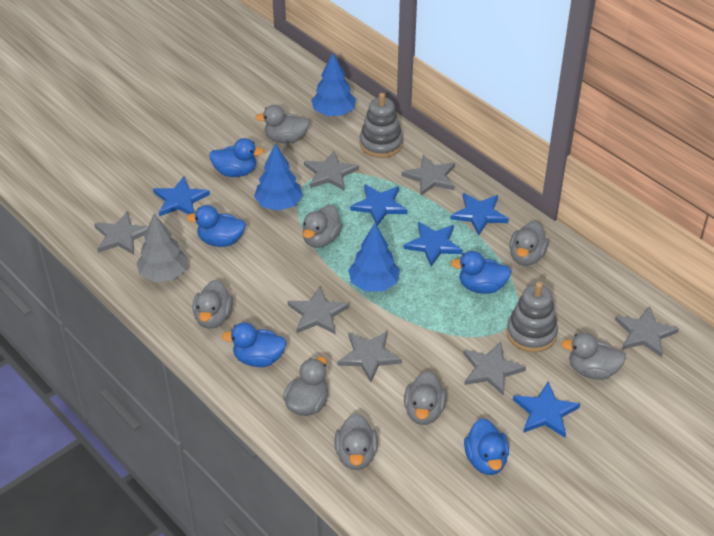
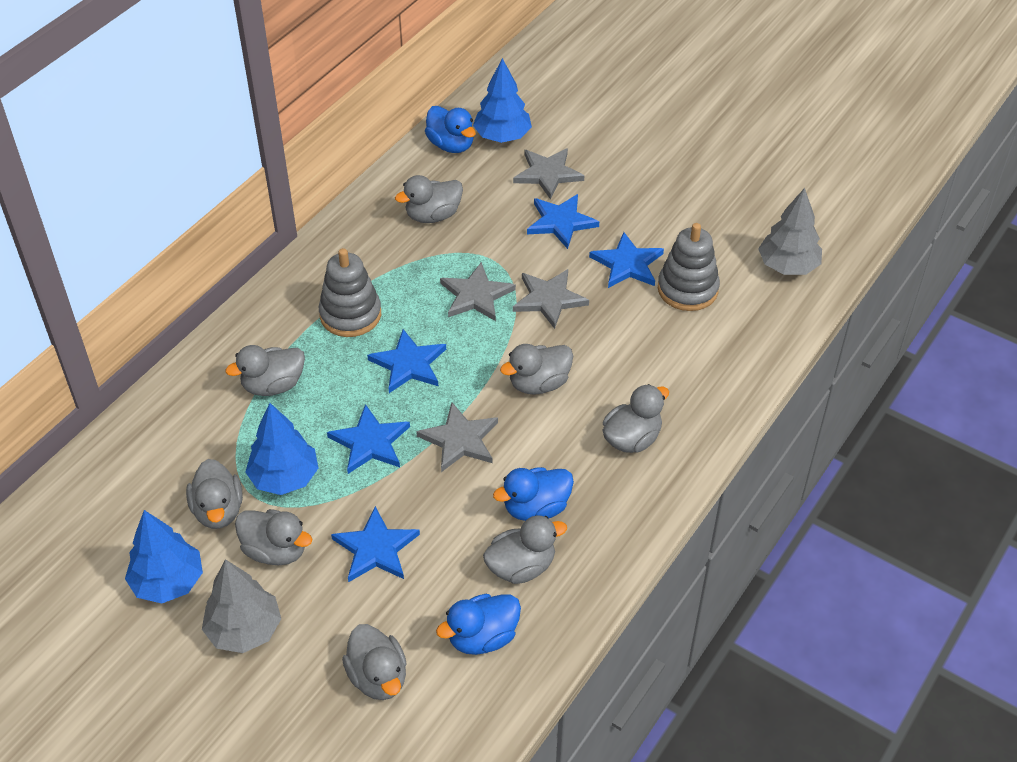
blue duck: 5 -> 3
grey star: 7 -> 4
grey tree: 1 -> 2

